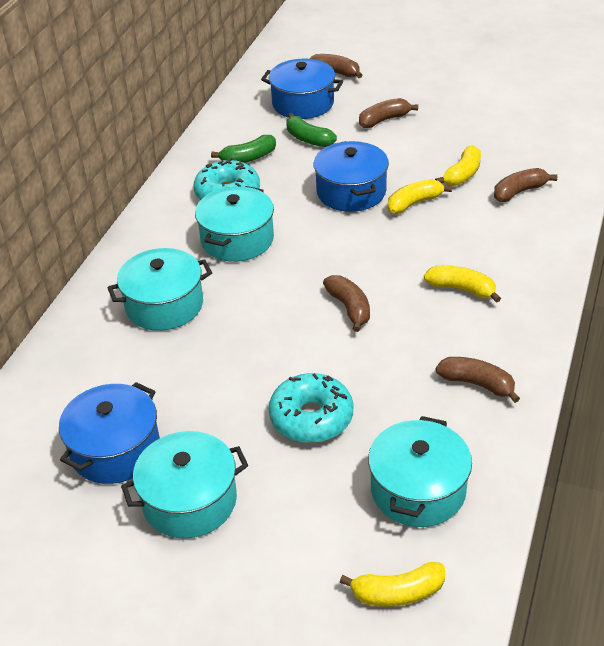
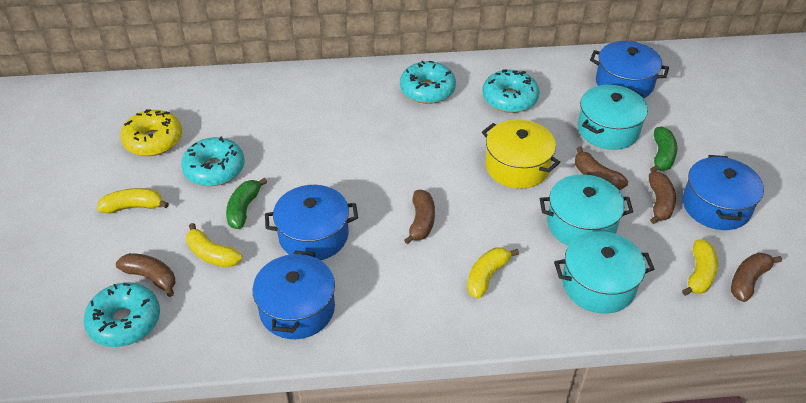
blue pot: 3 -> 4
turquoise donut: 2 -> 4
turquoise pot: 4 -> 3
yellow donut: 0 -> 1
yellow pot: 0 -> 1

